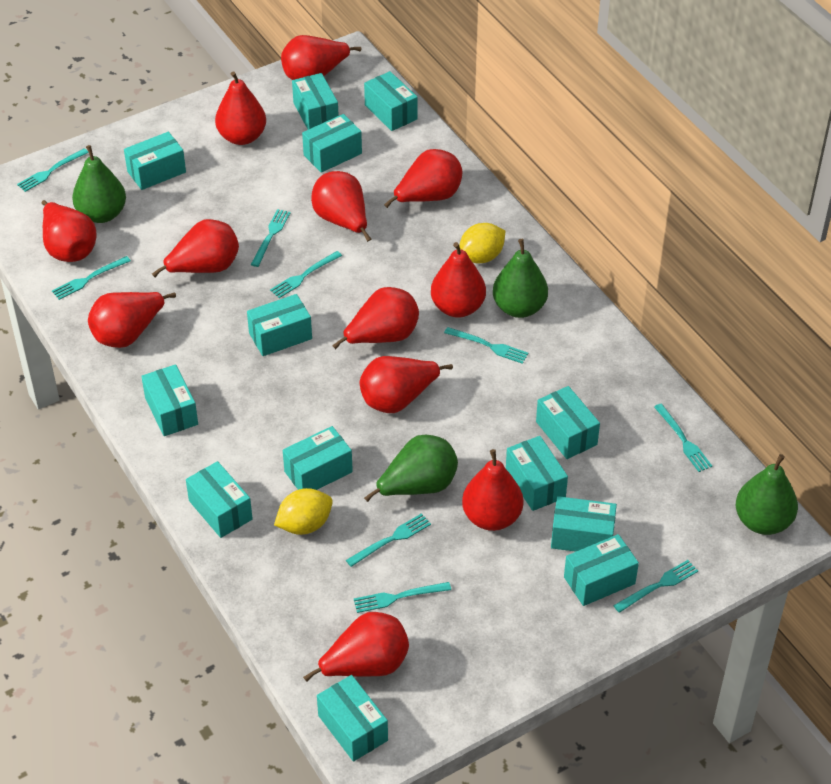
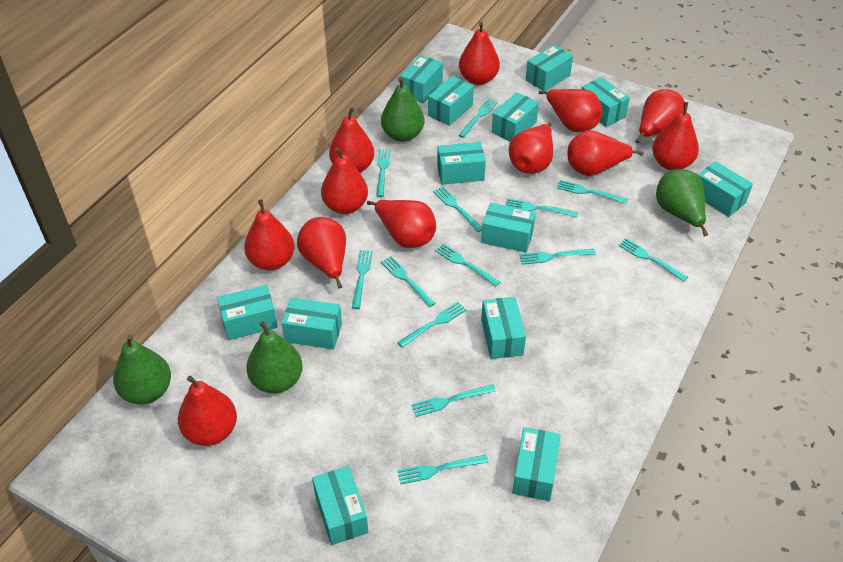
turquoise fork: 9 -> 13
yellow lemon: 2 -> 0

